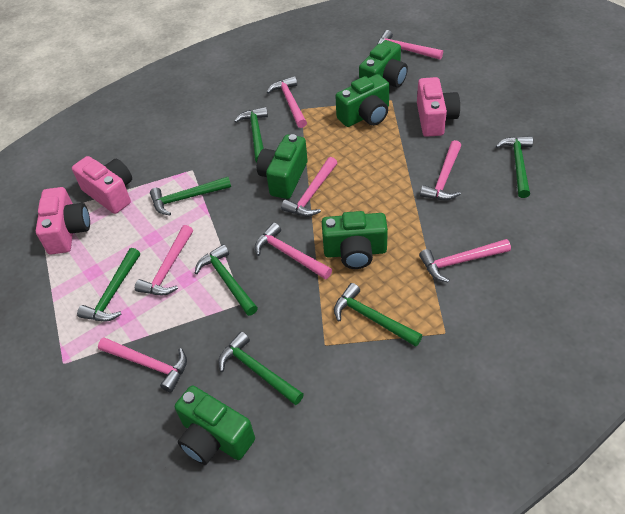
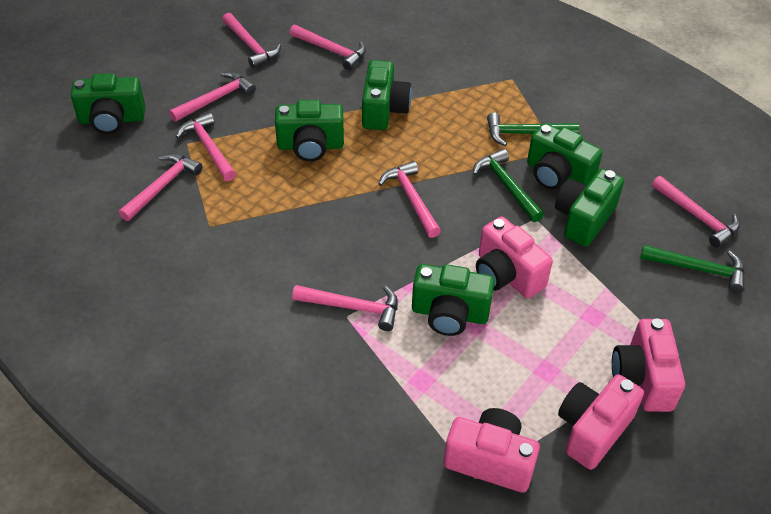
green camera: 5 -> 6
green hammer: 7 -> 3
pink camera: 3 -> 4

